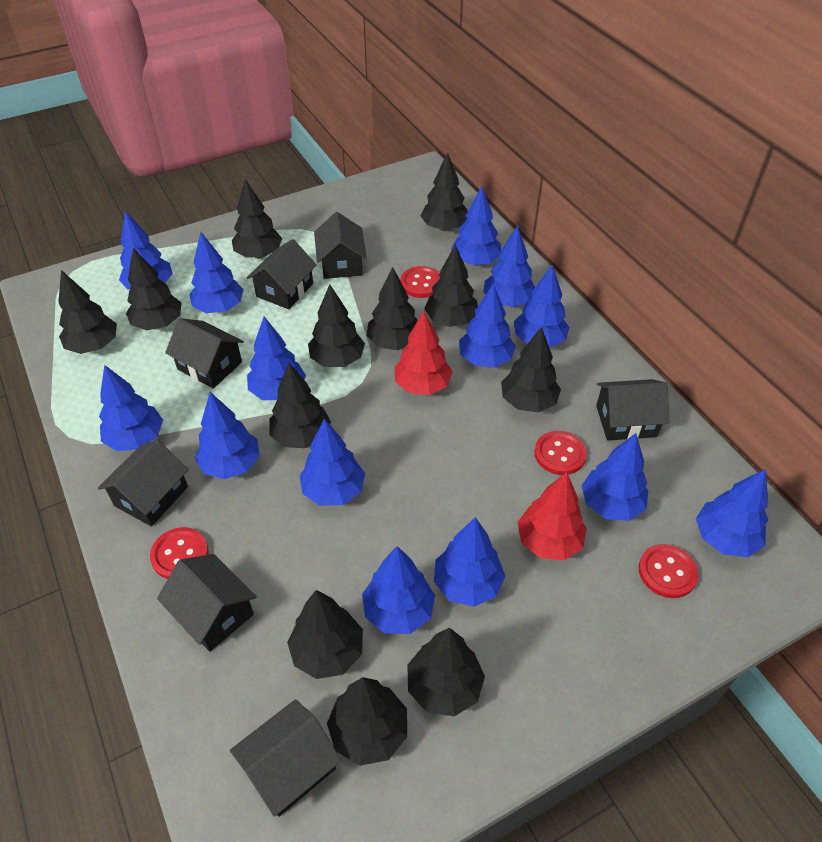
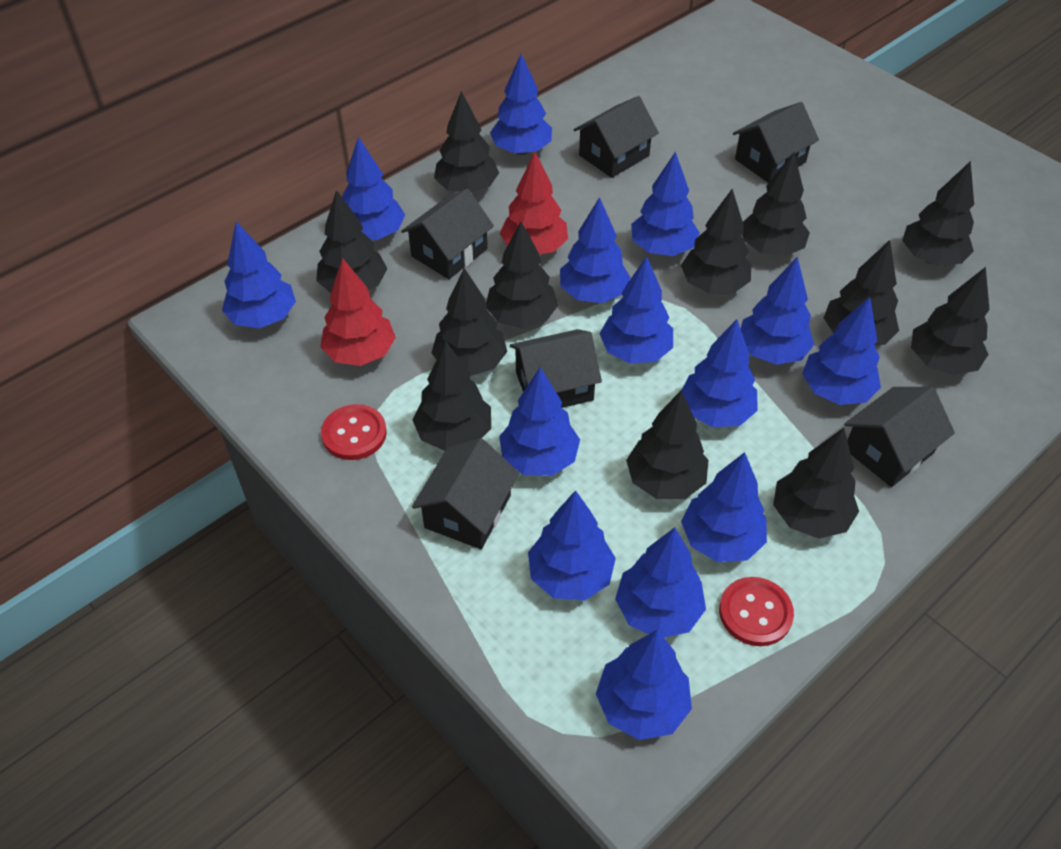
black house: 7 -> 6
red button: 4 -> 2

